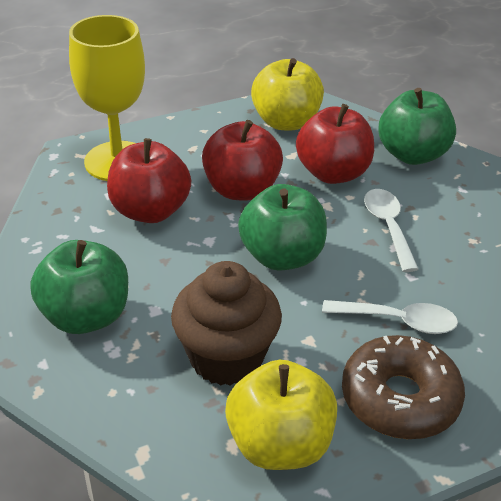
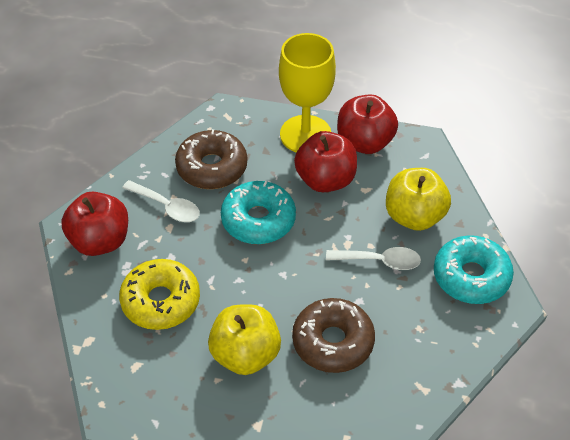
brown cupcake: 1 -> 0
brown donut: 1 -> 2
green apple: 3 -> 0
turquoise donut: 0 -> 2
yellow donut: 0 -> 1

